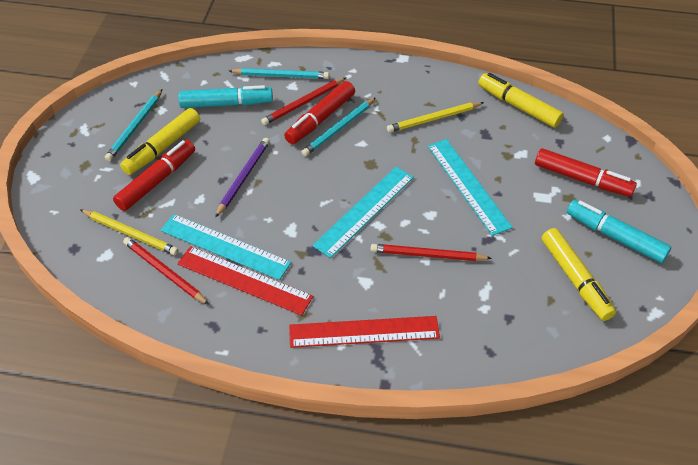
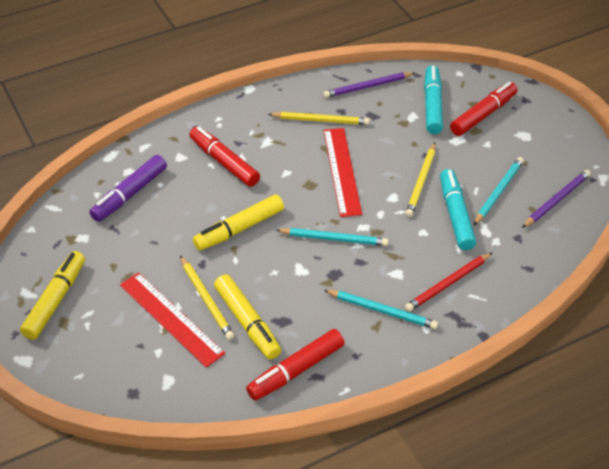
purple marker: 0 -> 1
purple pencil: 1 -> 2
red pencil: 3 -> 1
turquoise ruler: 3 -> 0
yellow pencil: 2 -> 3

